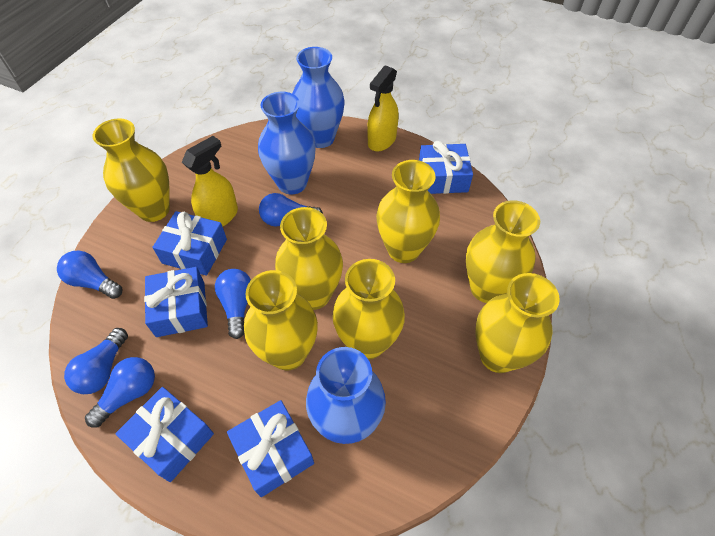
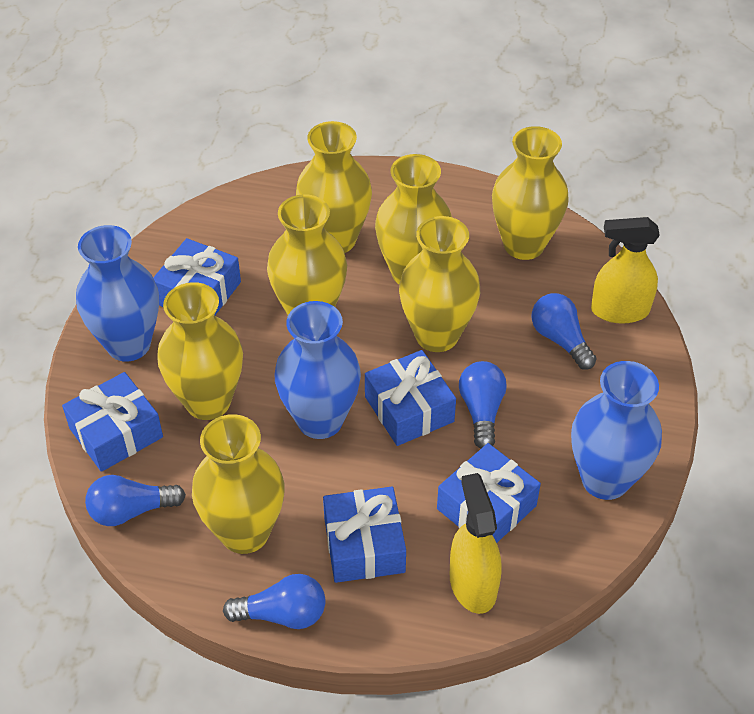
blue light bulb: 5 -> 4

